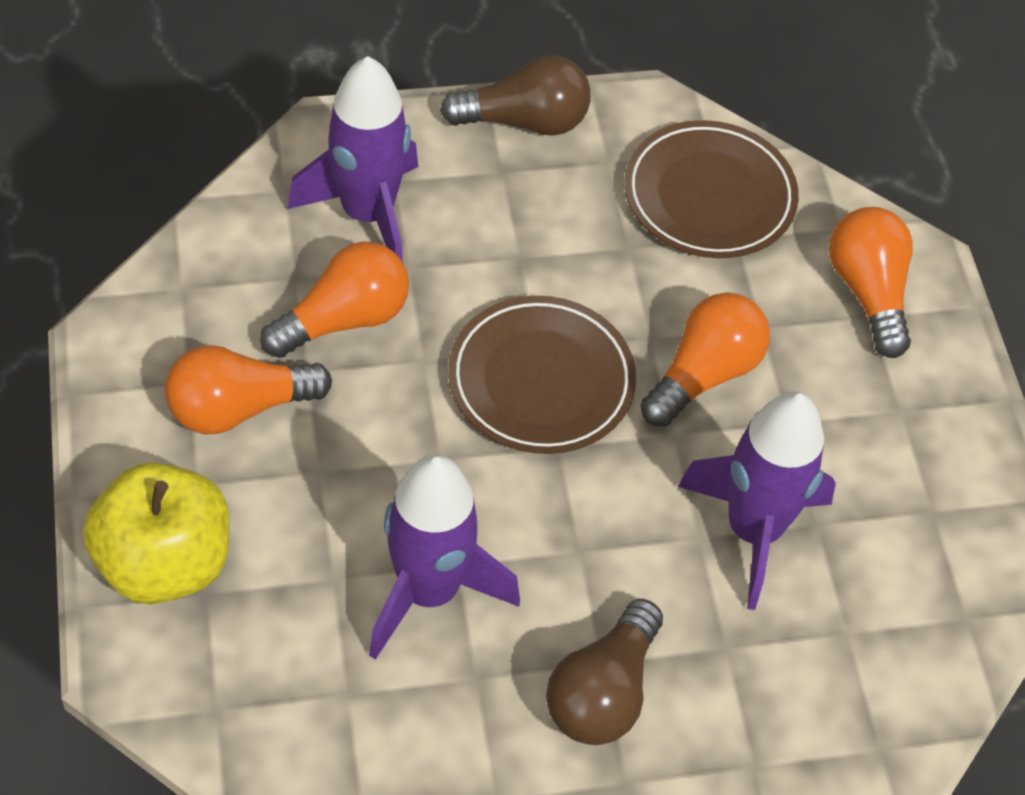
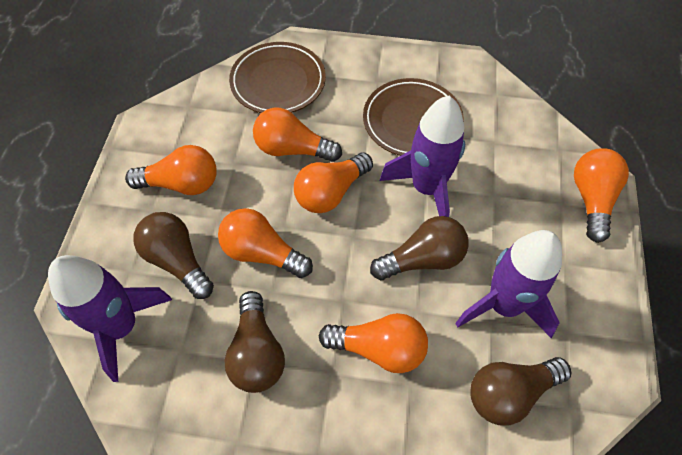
brown light bulb: 2 -> 4
orange light bulb: 4 -> 6
yellow apple: 1 -> 0

